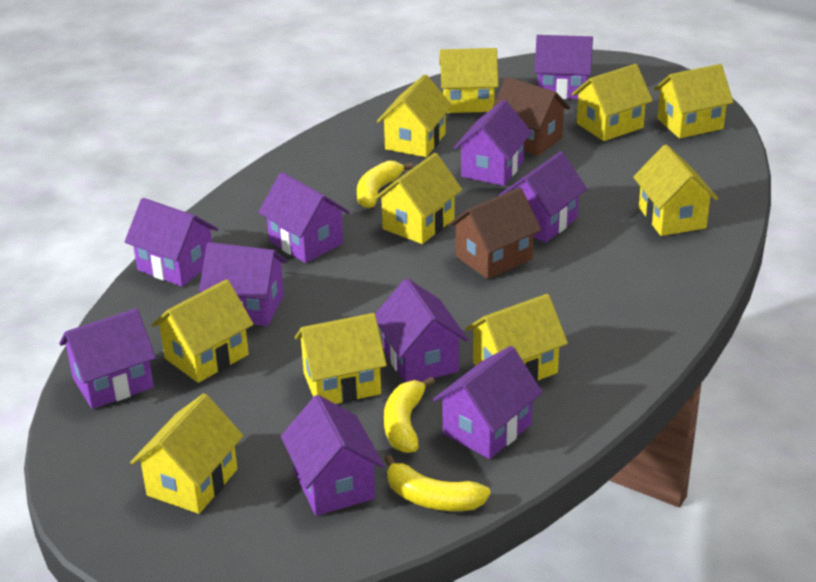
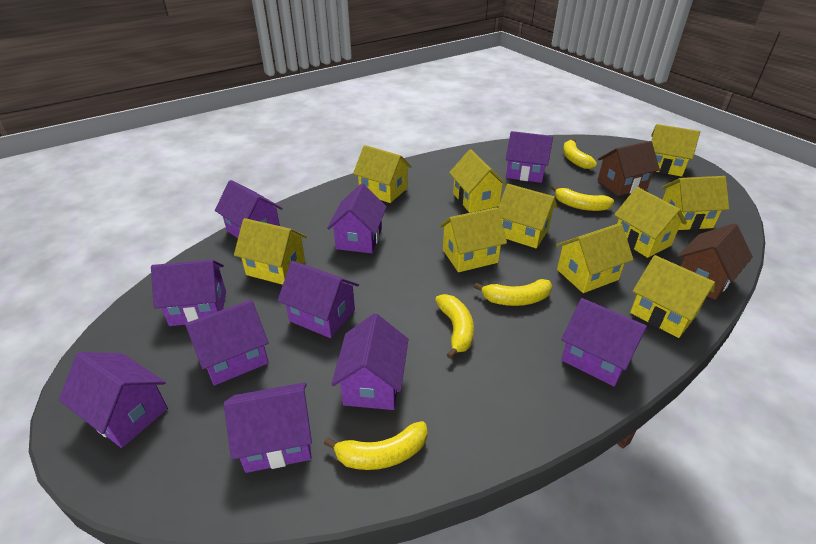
yellow banana: 3 -> 5

